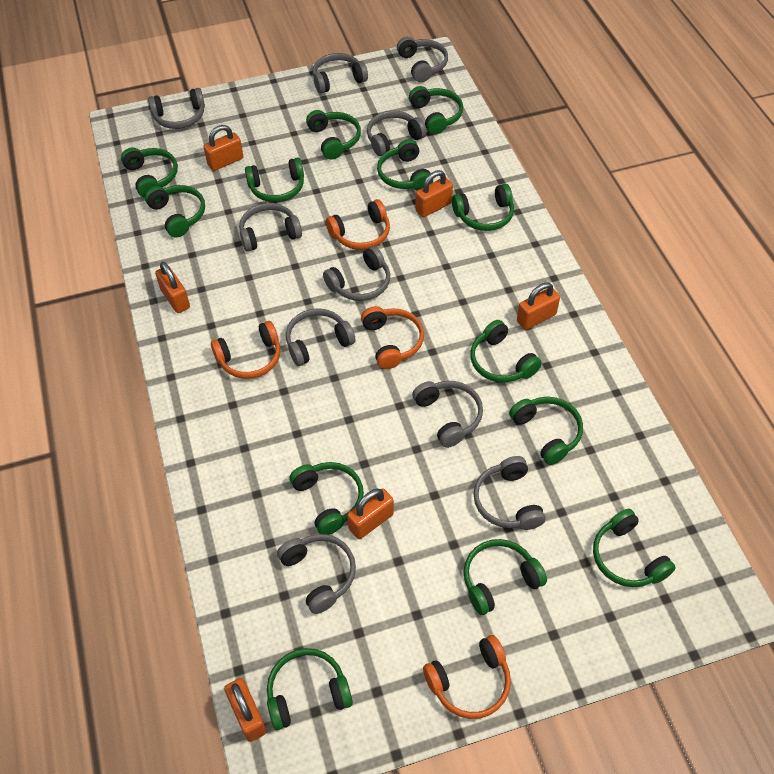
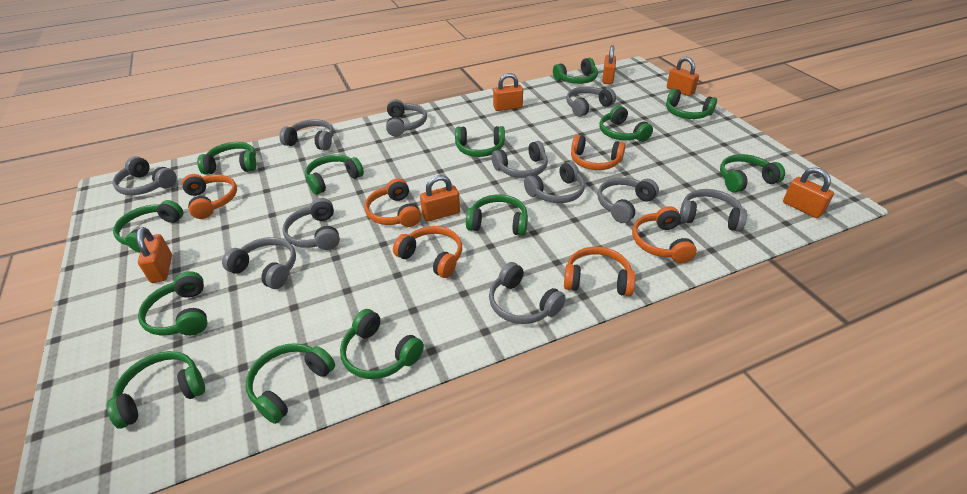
grey headphones: 10 -> 11
orange headphones: 4 -> 6

